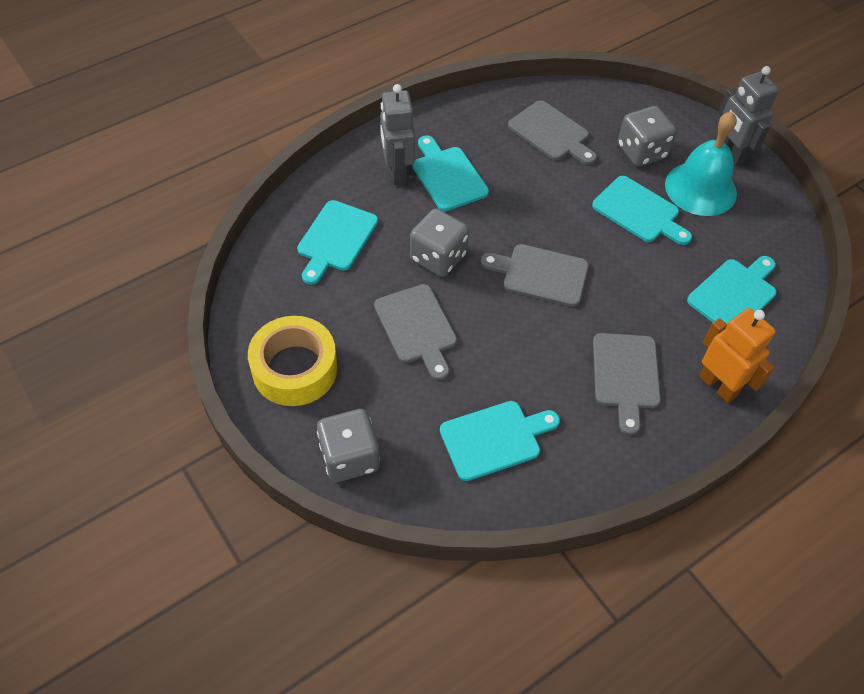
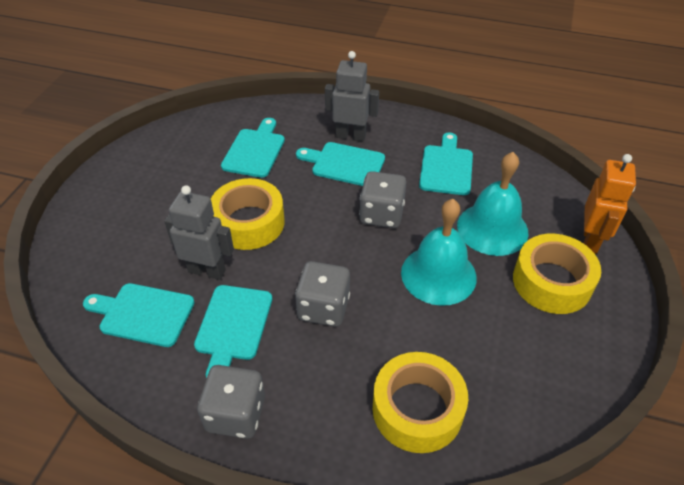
grey cutting board: 4 -> 0
turquoise bell: 1 -> 2
yellow tape: 1 -> 3

